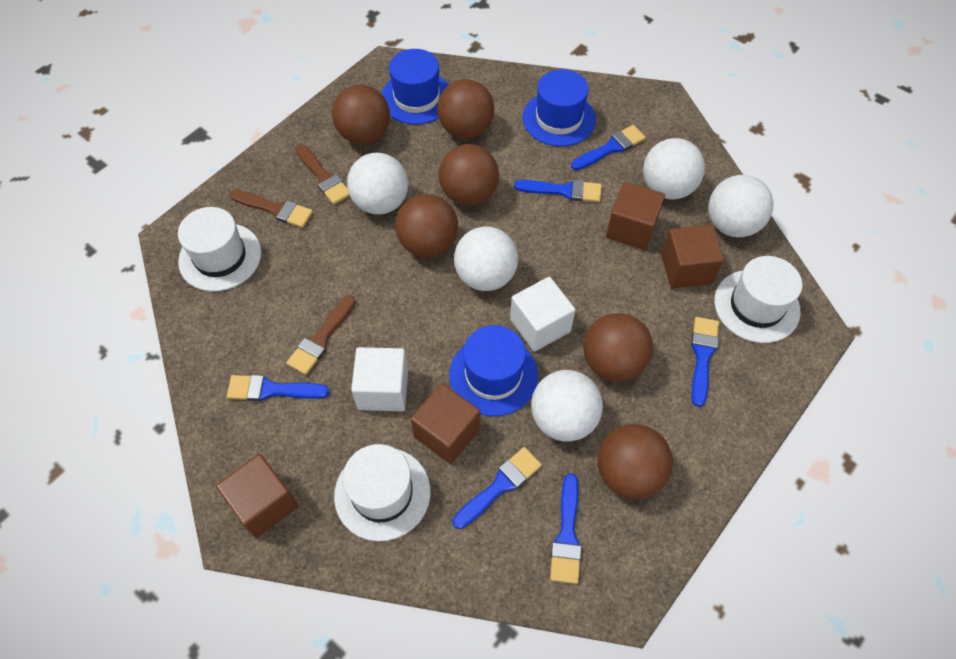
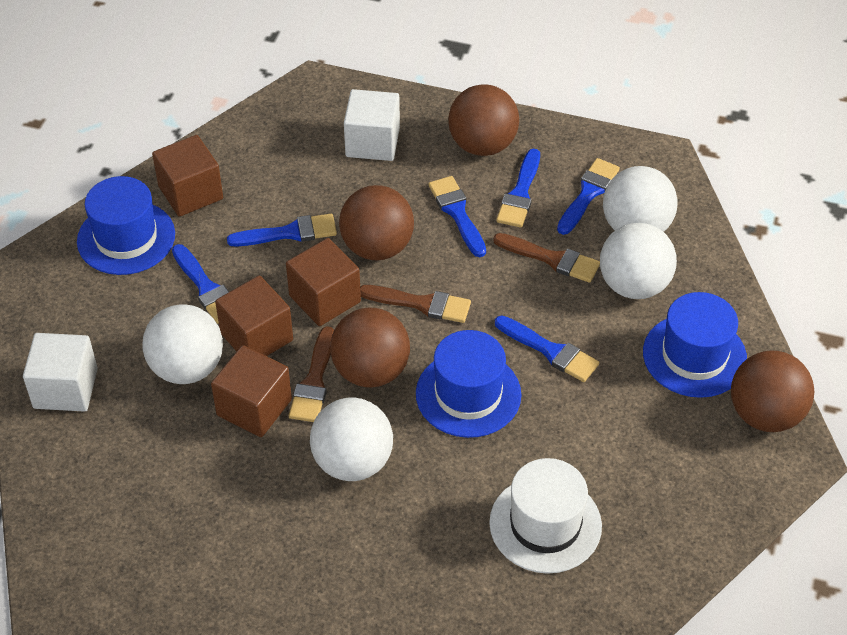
brown ball: 6 -> 4
white ball: 5 -> 4
white hat: 3 -> 1

